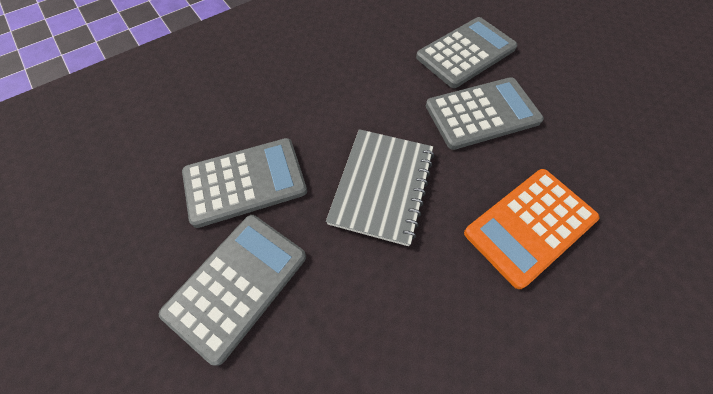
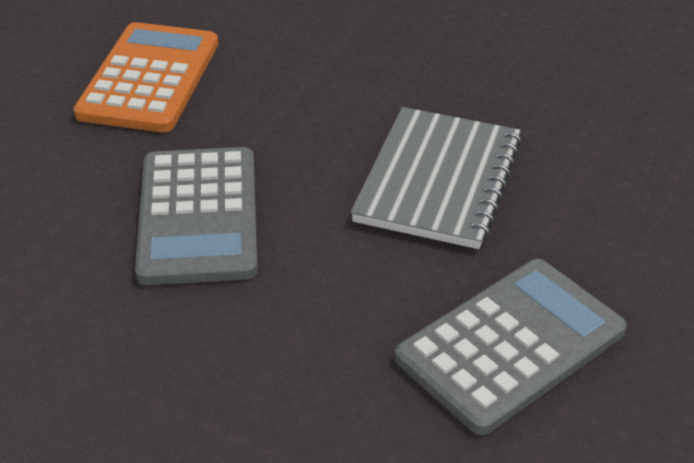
grey calculator: 4 -> 2

